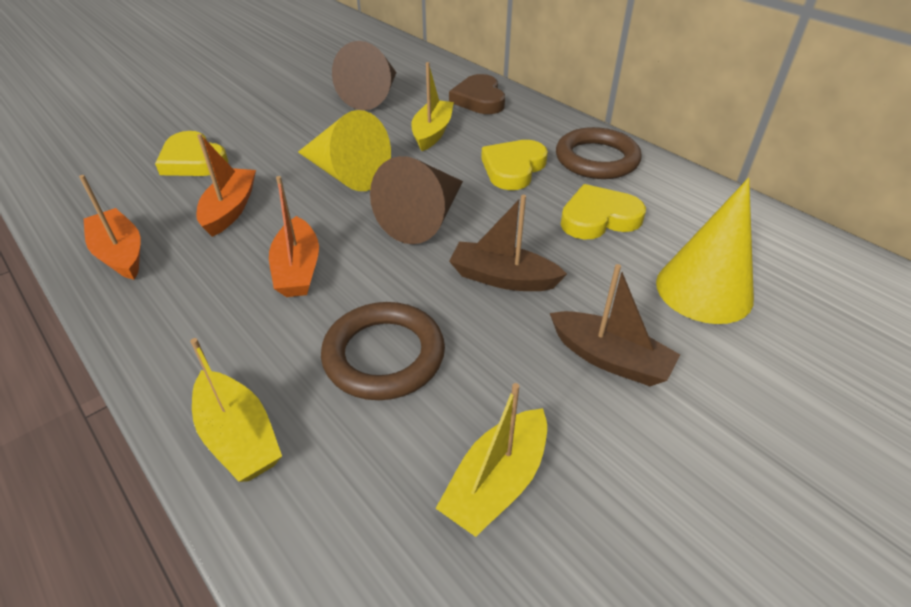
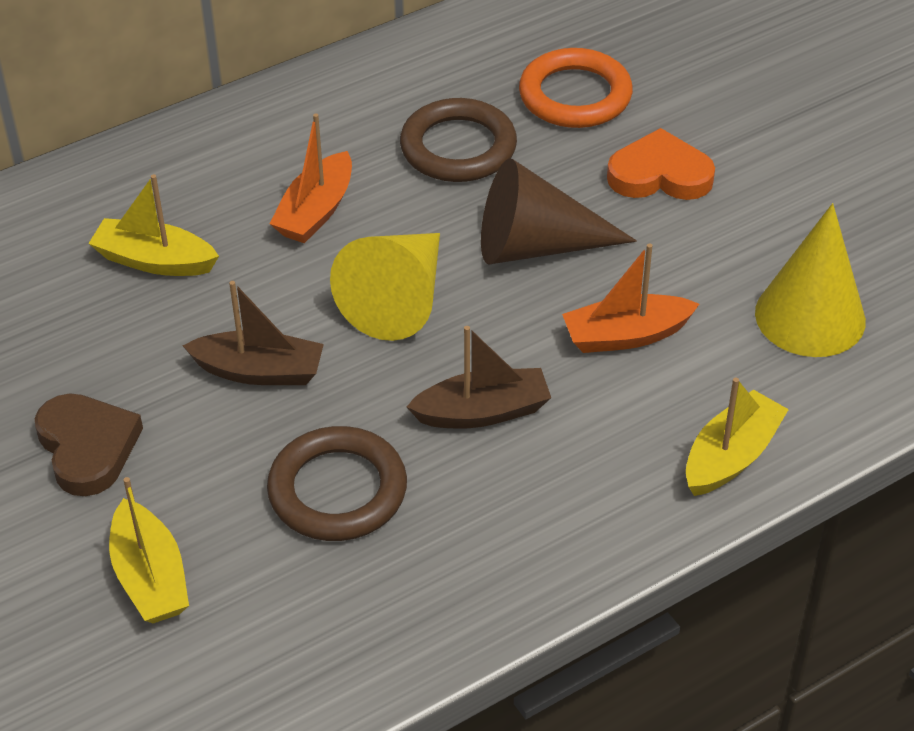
brown cone: 2 -> 1
orange boat: 3 -> 2
orange heart: 0 -> 1
orange ring: 0 -> 1
yellow heart: 3 -> 0

